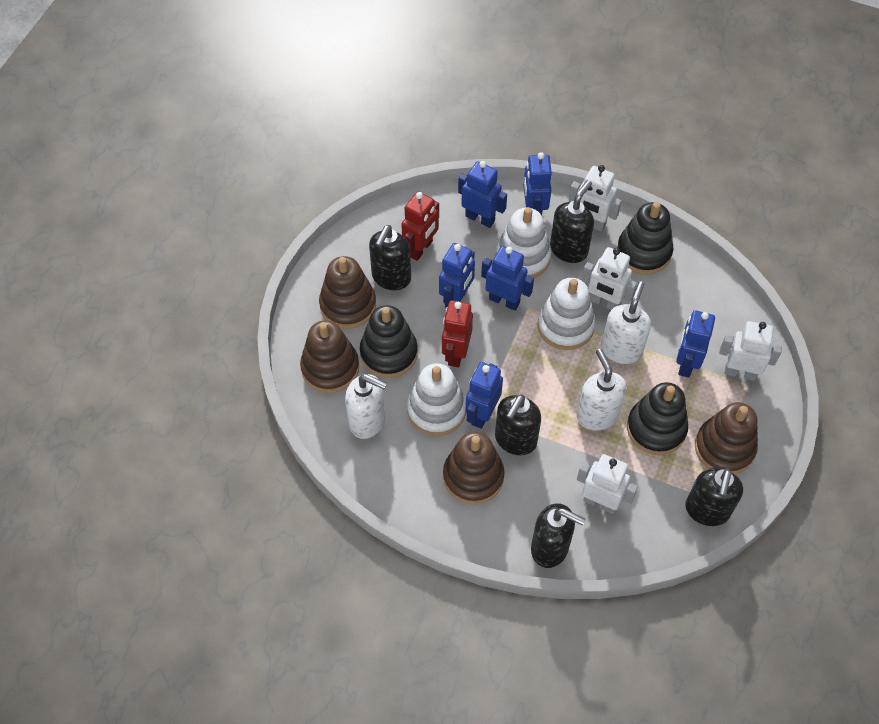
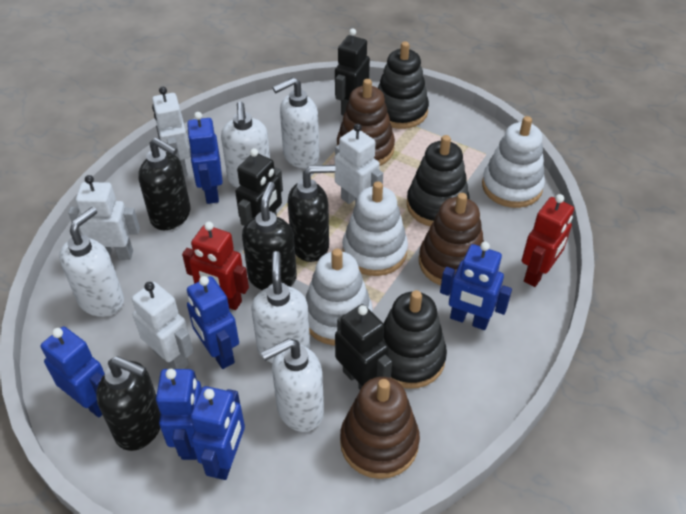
black robot: 0 -> 3
black soap dispenser: 5 -> 4
brown stacking toy: 4 -> 3
white soap dispenser: 3 -> 5

